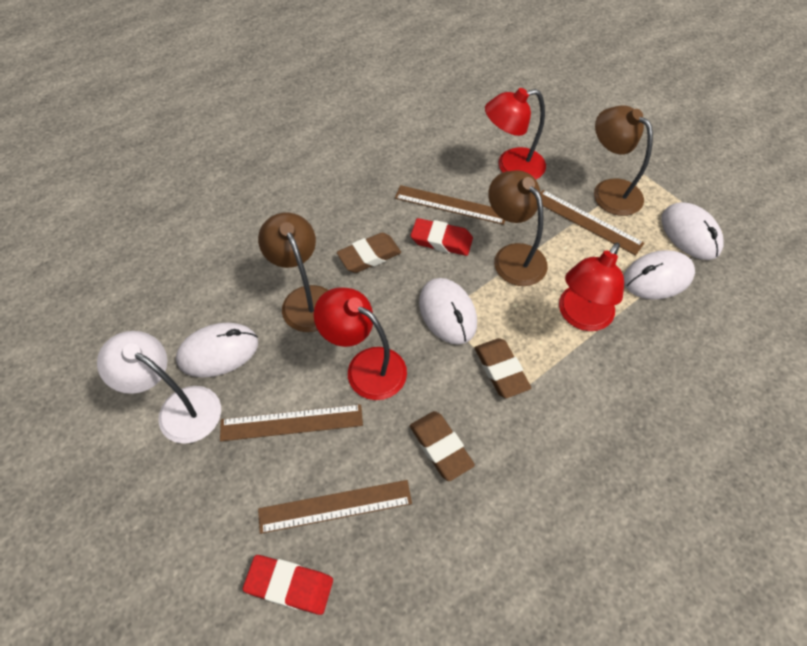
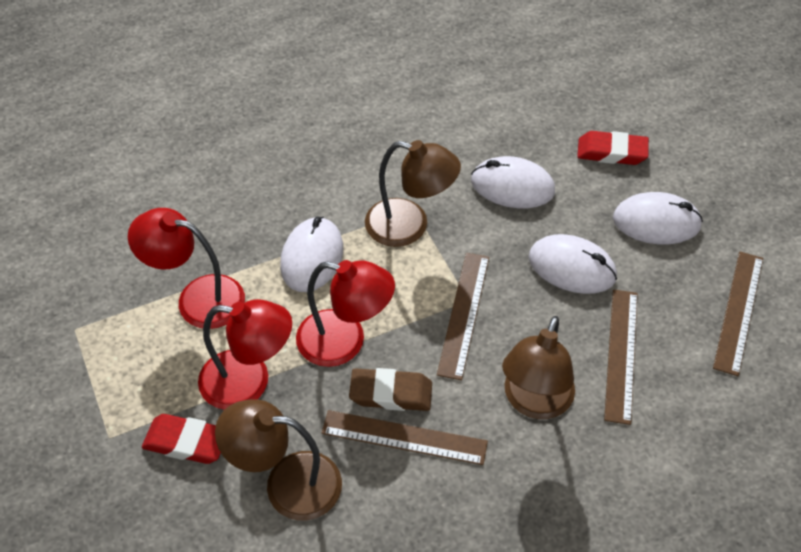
brown eraser: 3 -> 1
white lamp: 1 -> 0

